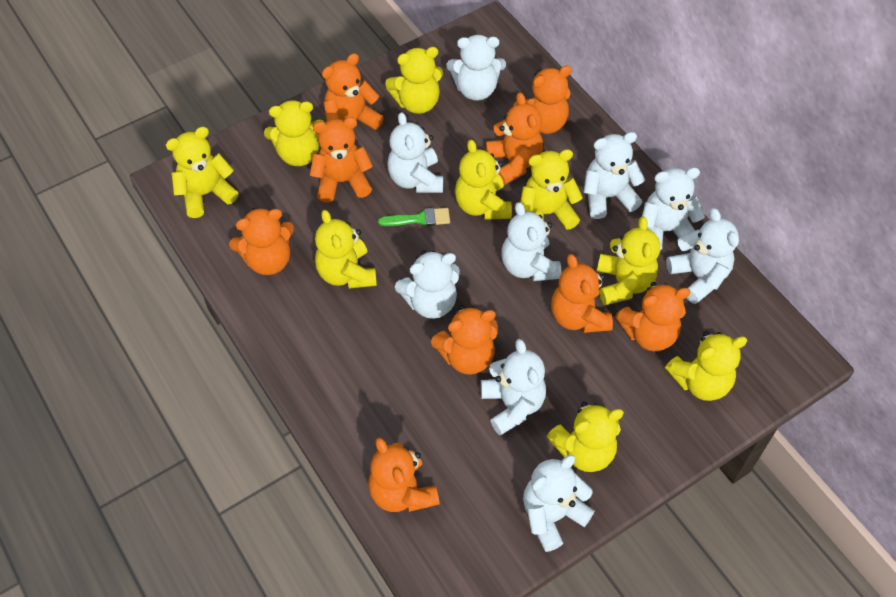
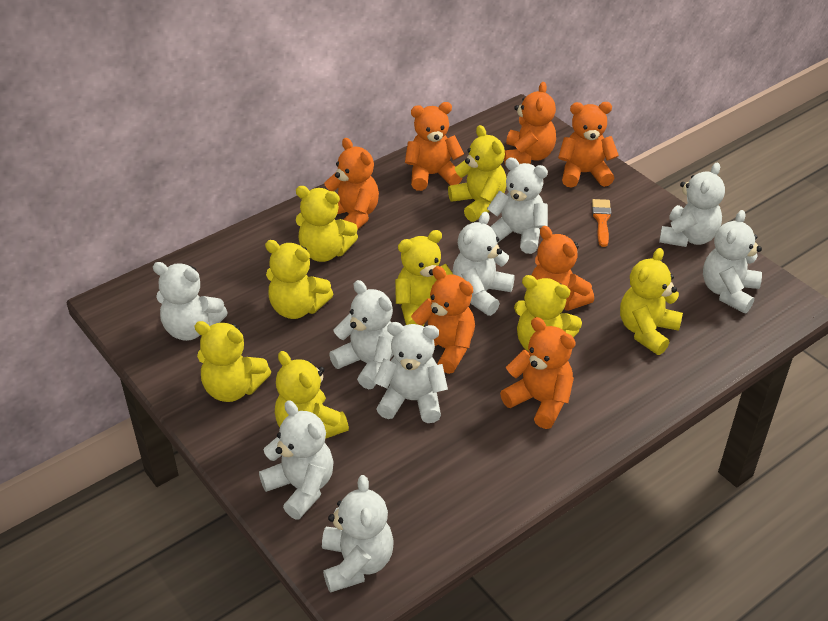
green brush: 1 -> 0
orange brush: 0 -> 1
orange teddy bear: 9 -> 7
yellow teddy bear: 9 -> 8

